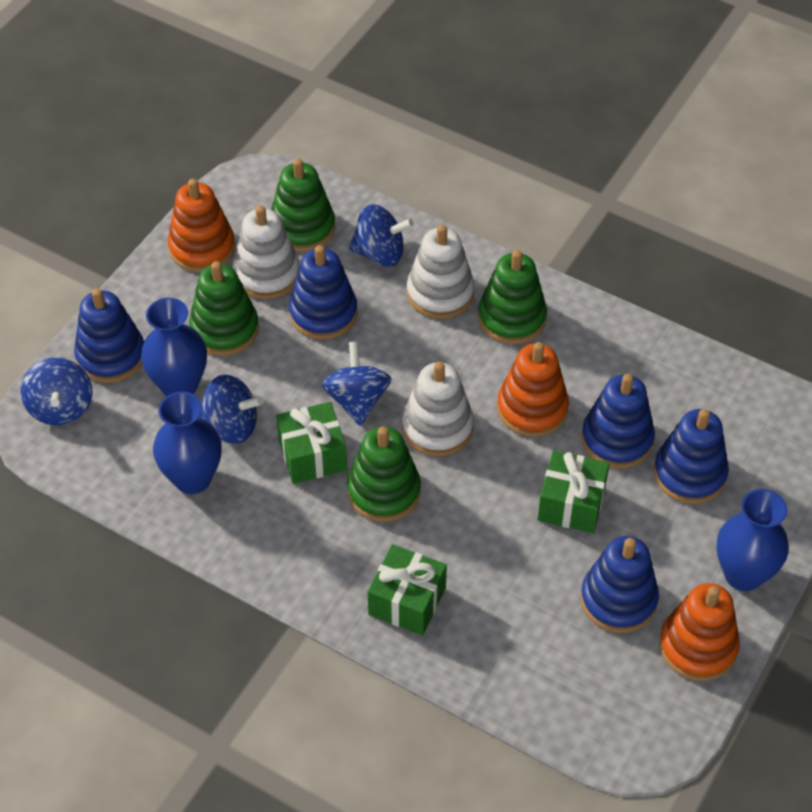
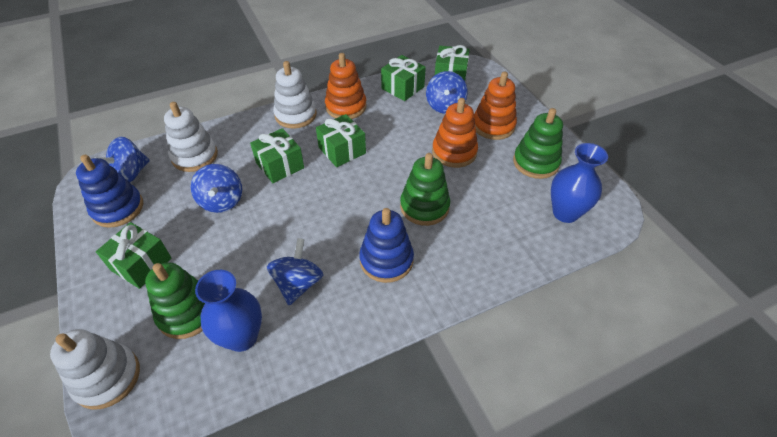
blue stacking toy: 5 -> 2
blue vase: 3 -> 2
green gift: 3 -> 5
green stacking toy: 4 -> 3

